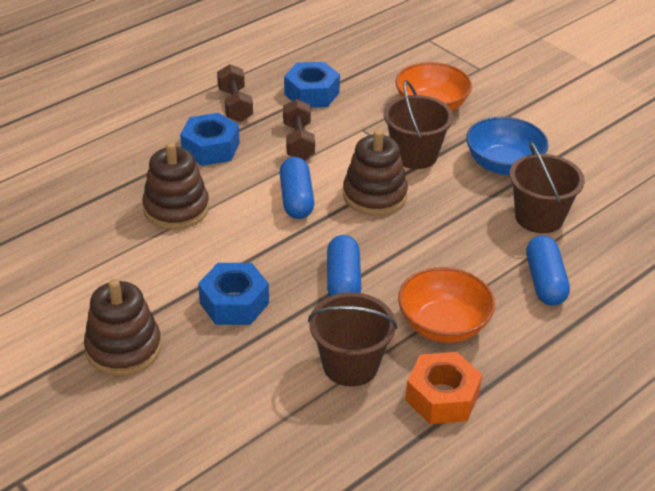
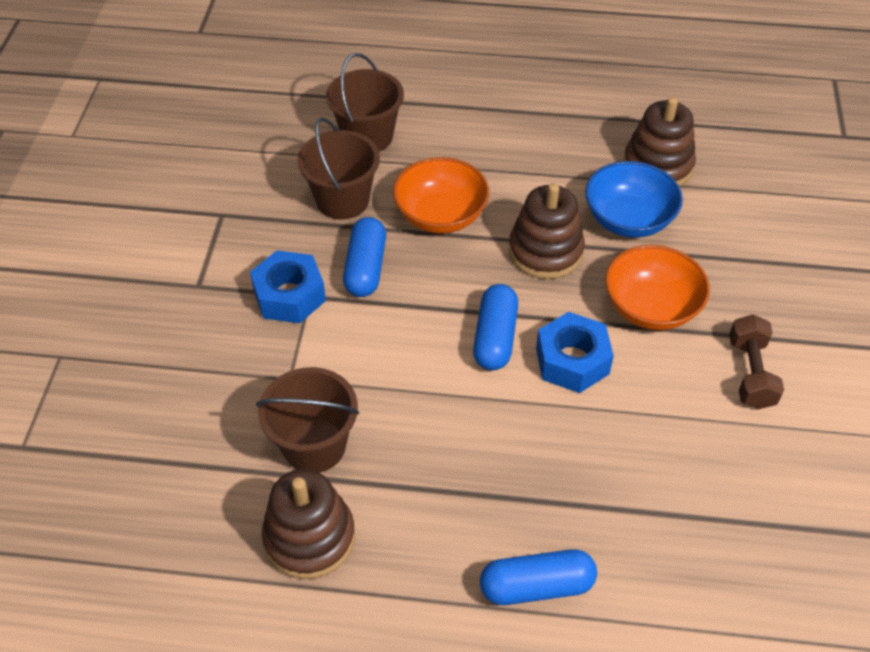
blue nut: 3 -> 2
brown dumbbell: 2 -> 1
orange nut: 1 -> 0

